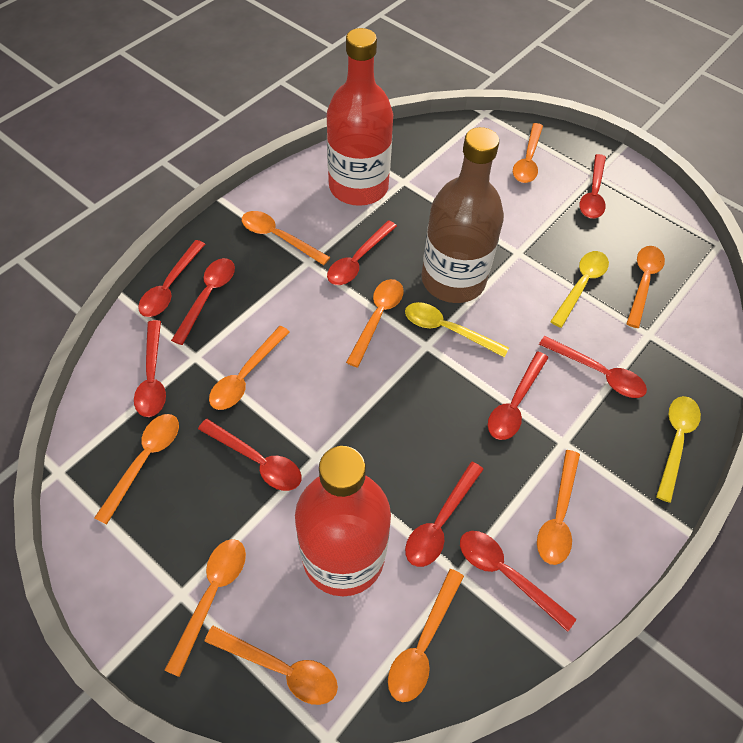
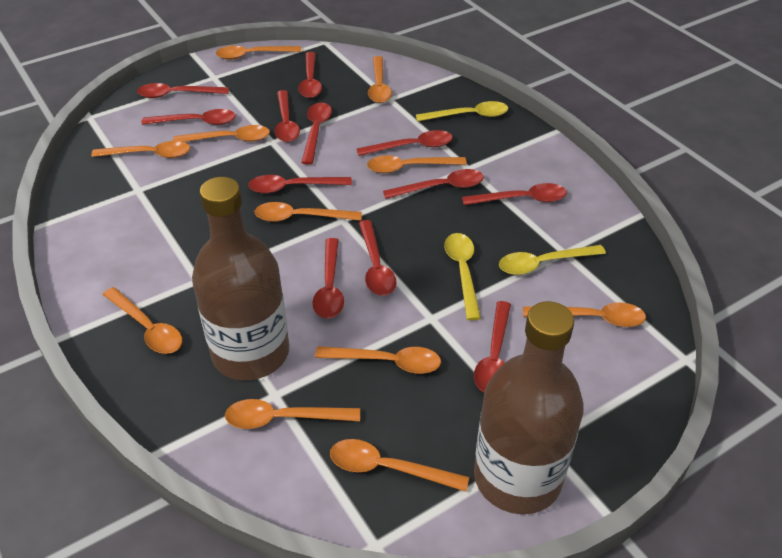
brown bottle: 1 -> 2
orange spoon: 10 -> 11
red bottle: 2 -> 0
red spoon: 10 -> 12

